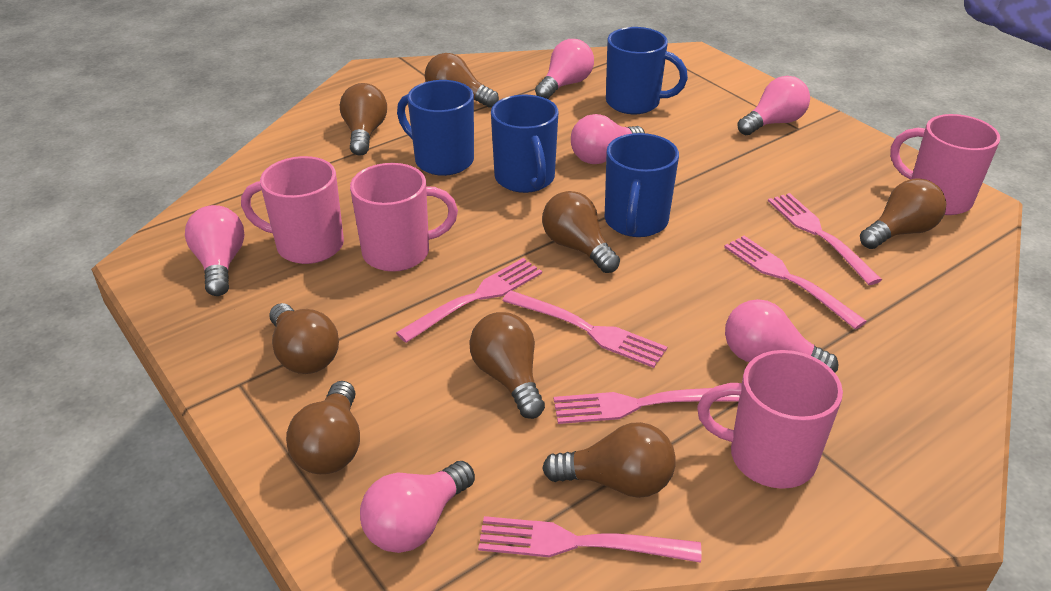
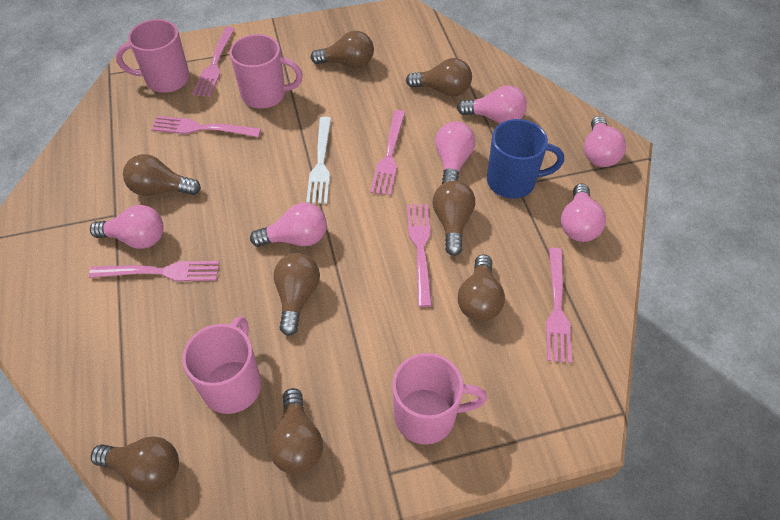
blue mug: 4 -> 1
white fork: 0 -> 1

